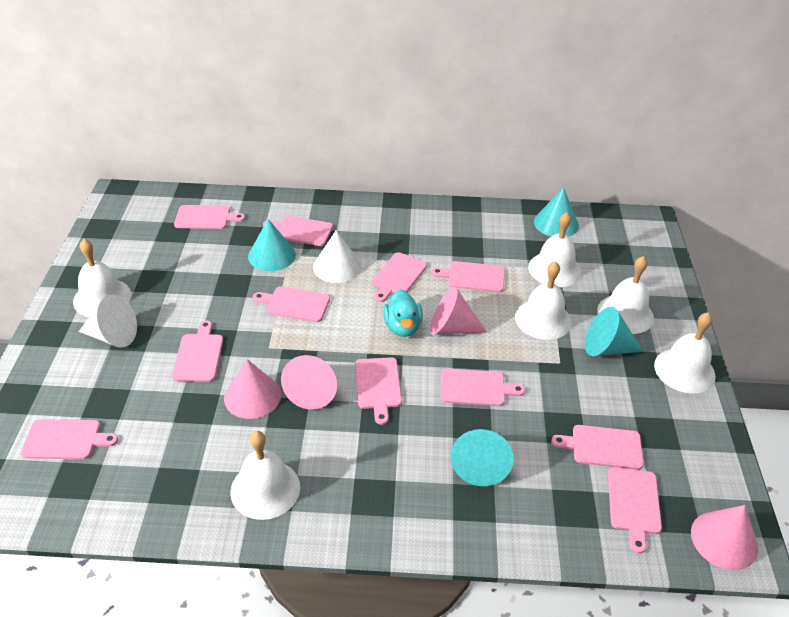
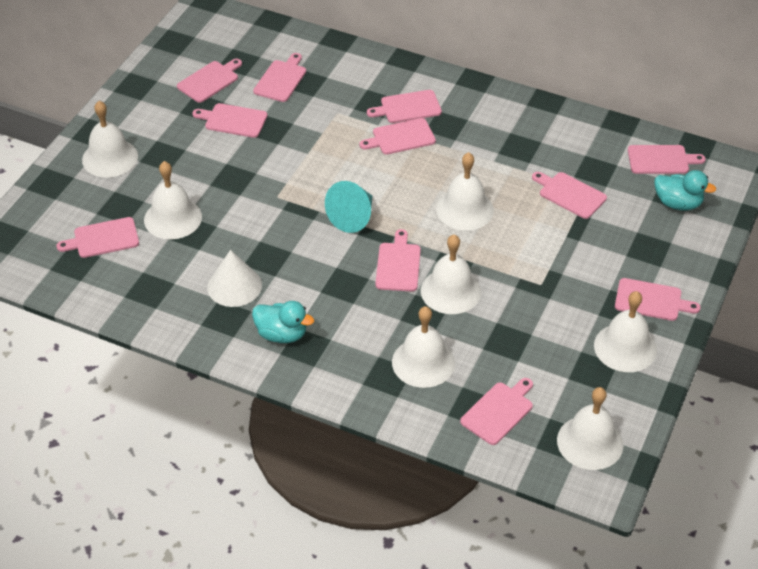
pink cone: 4 -> 0
turquoise cone: 4 -> 1
turquoise duck: 1 -> 2
white bell: 6 -> 7
white cone: 2 -> 1

